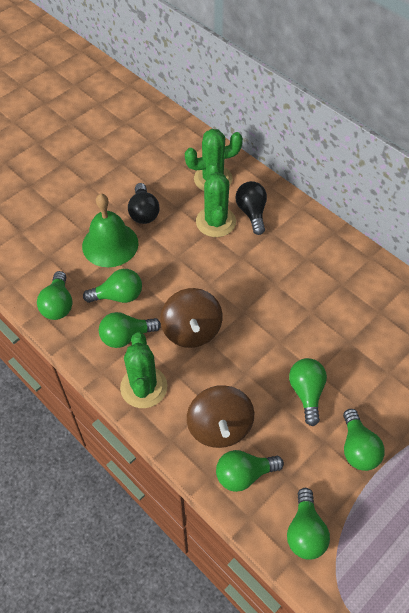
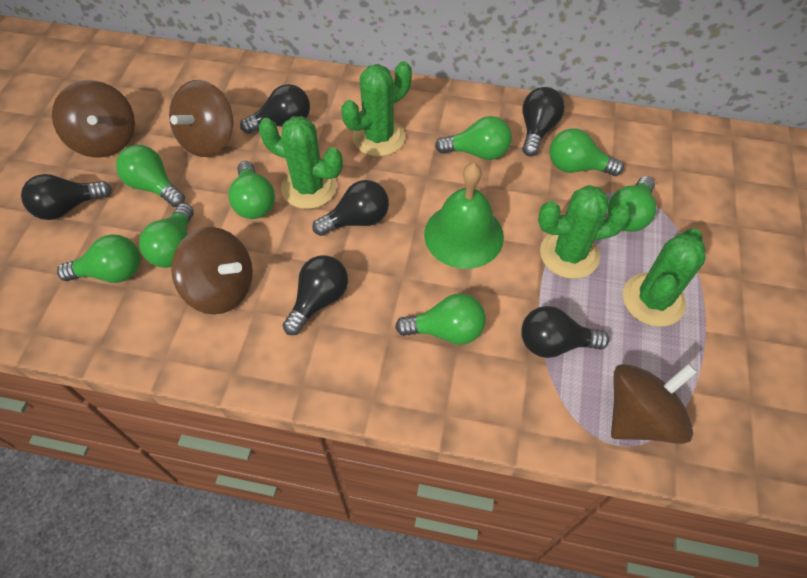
black light bulb: 2 -> 6
brown spinning top: 2 -> 4
green cactus: 3 -> 4
green light bulb: 7 -> 8

